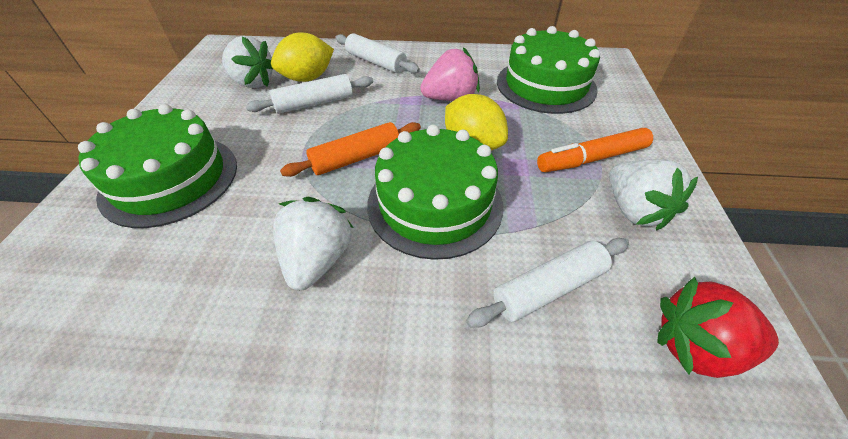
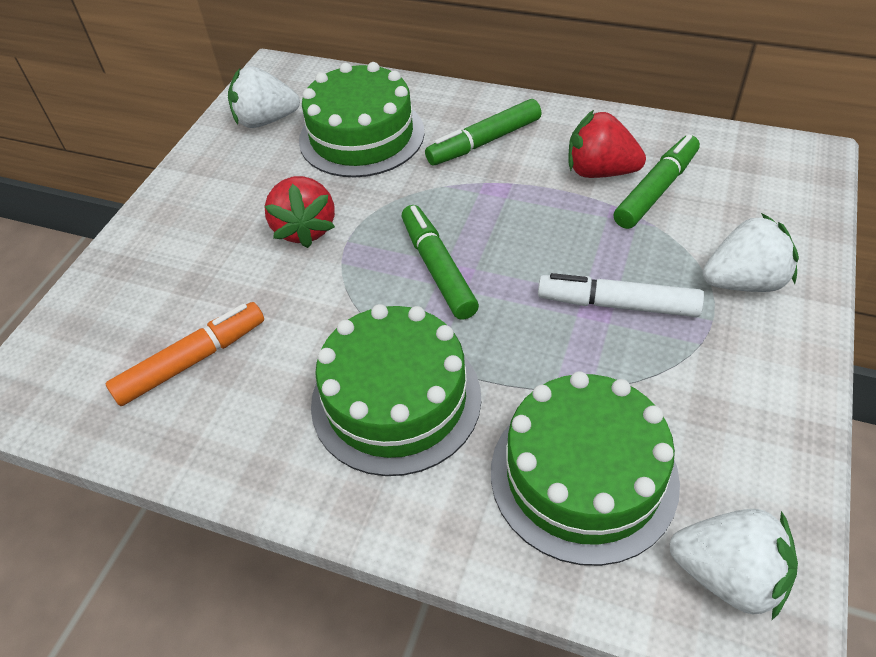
green marker: 0 -> 3
orange rolling pin: 1 -> 0
pink strawberry: 1 -> 0
red strawberry: 1 -> 2
white marker: 0 -> 1
white rolling pin: 3 -> 0
yellow lemon: 2 -> 0

